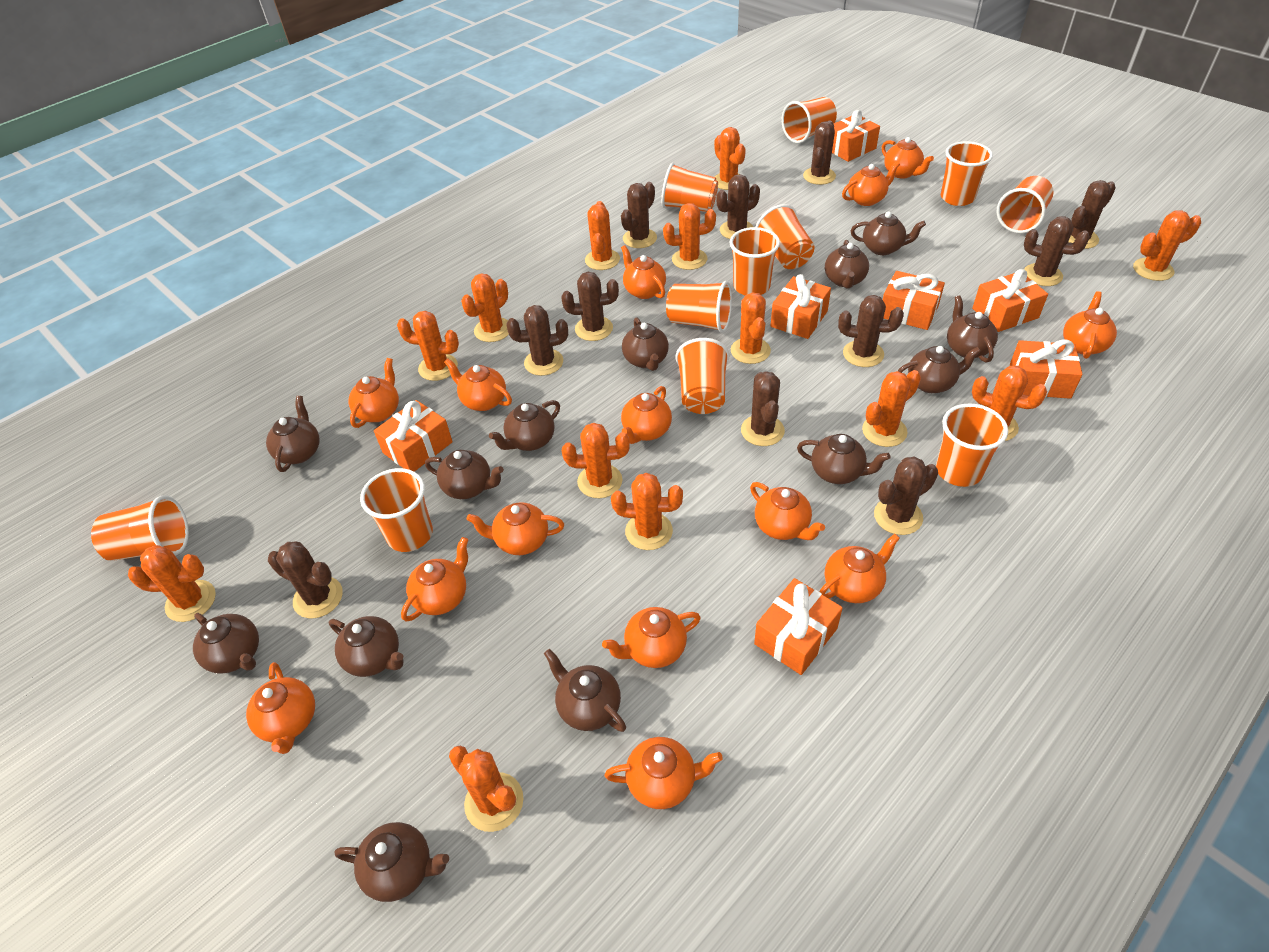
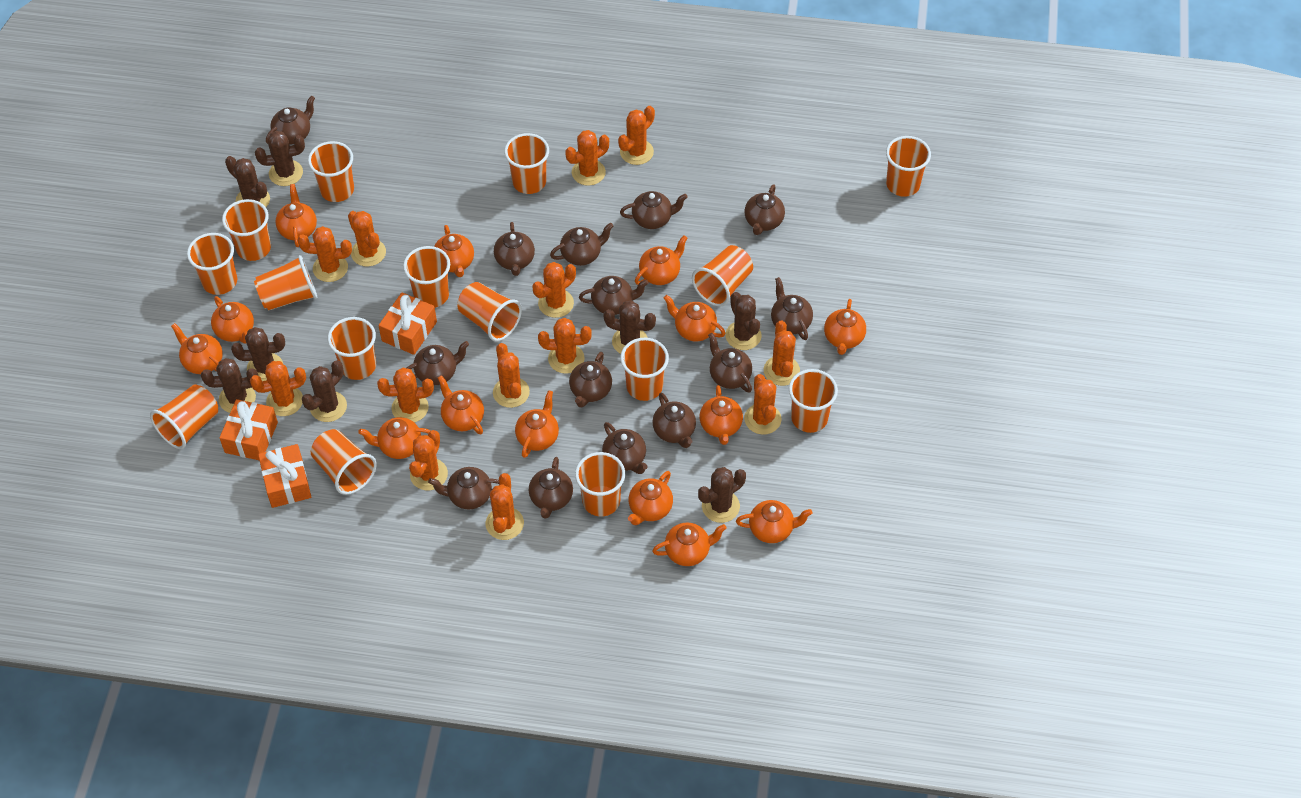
brown cactus: 11 -> 8
brown teapot: 13 -> 14
orange cup: 11 -> 15
orange gift: 7 -> 3

